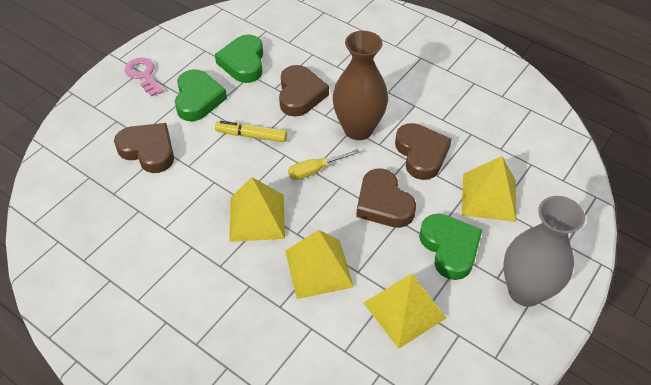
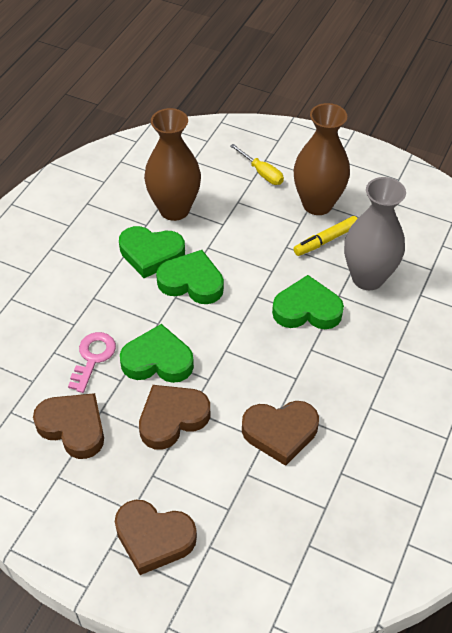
brown vase: 1 -> 2
green heart: 3 -> 4
yellow pyramid: 4 -> 0

